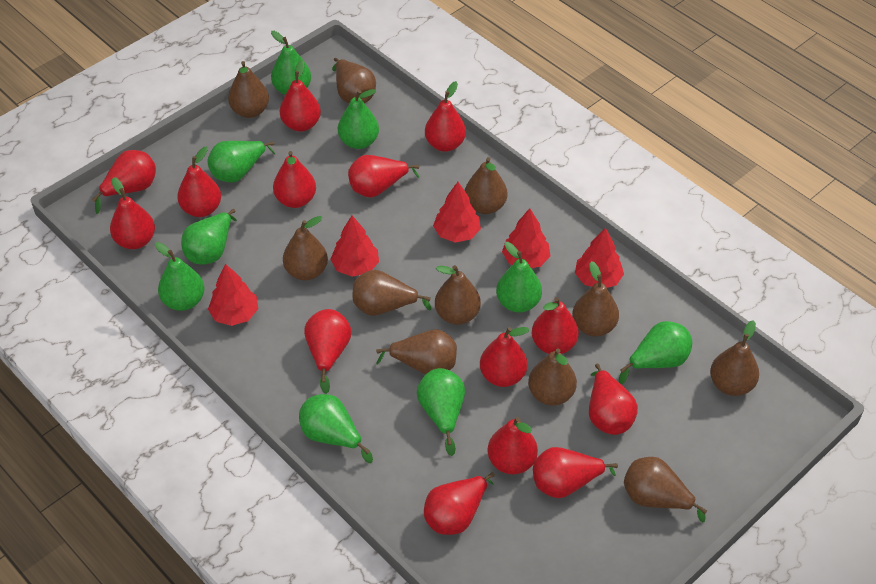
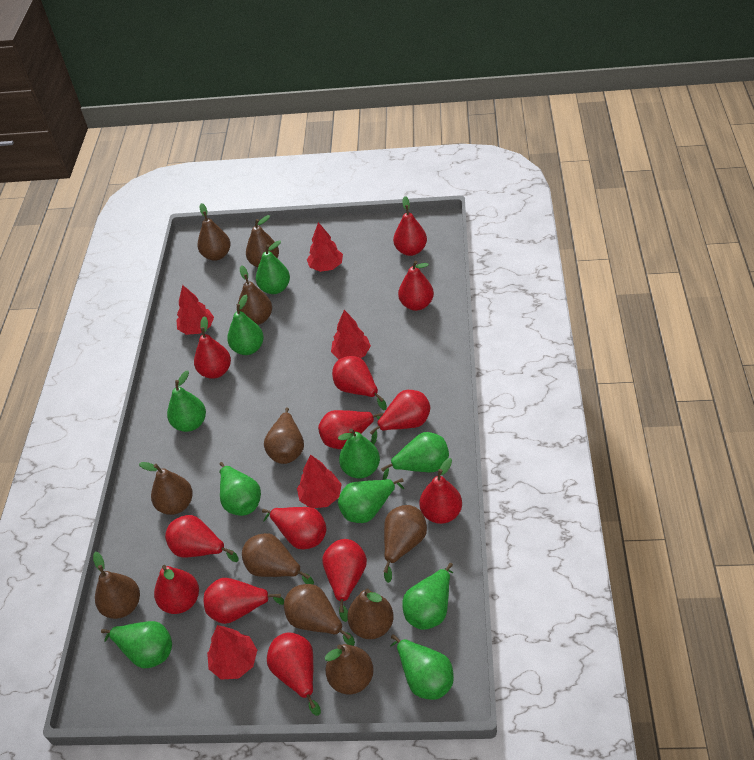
green pear: 9 -> 10
red pear: 14 -> 13

